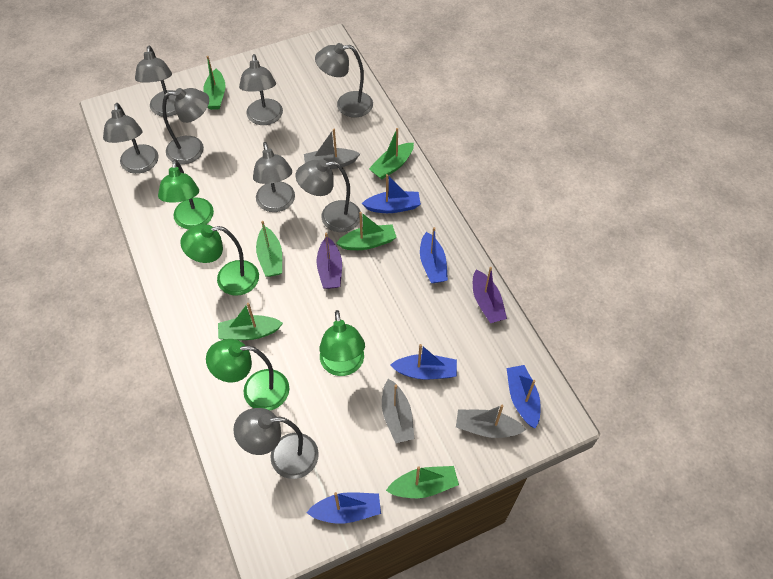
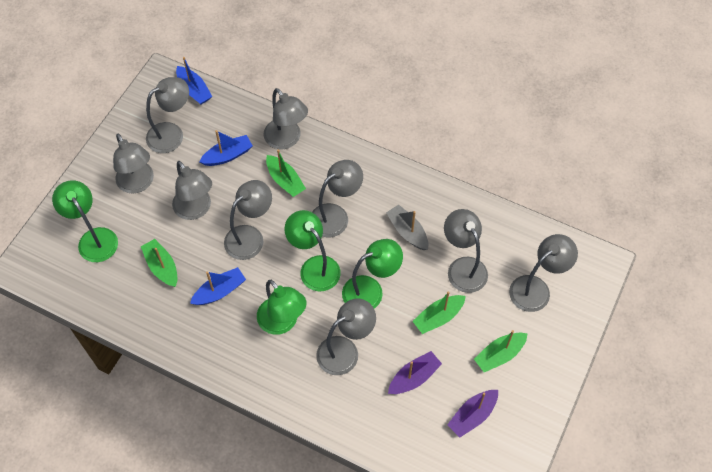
blue boat: 5 -> 3
green boat: 6 -> 4
grey boat: 3 -> 1
grey lamp: 8 -> 9

